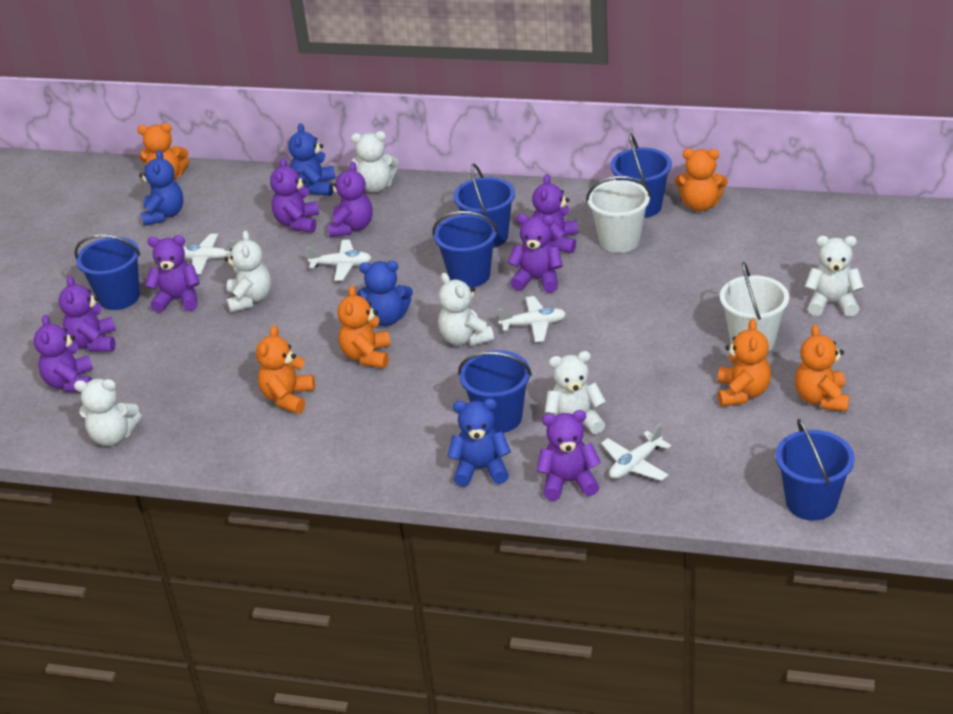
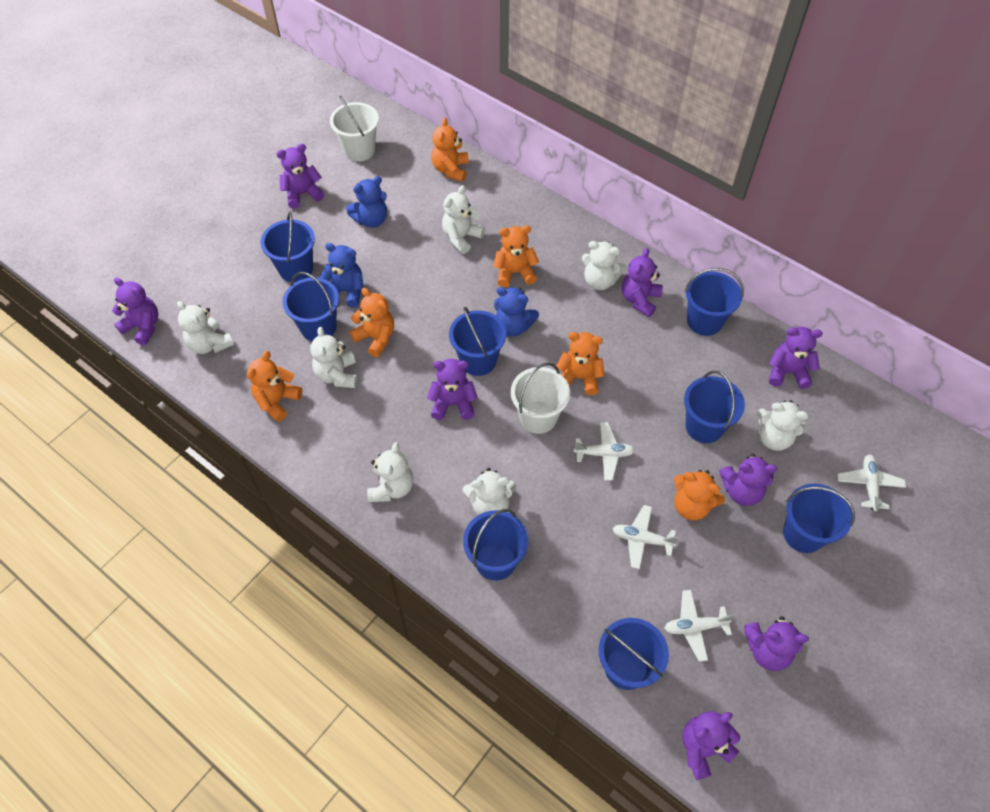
blue bucket: 6 -> 8
blue teddy bear: 4 -> 3
white teddy bear: 6 -> 7

